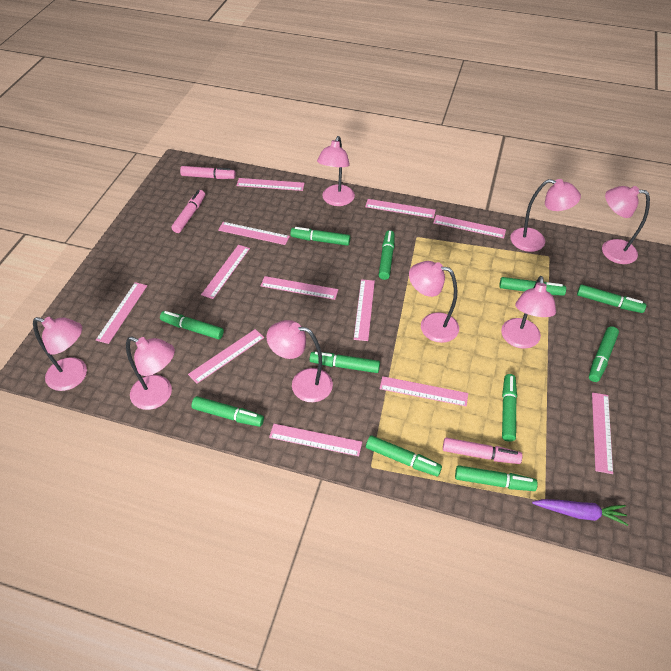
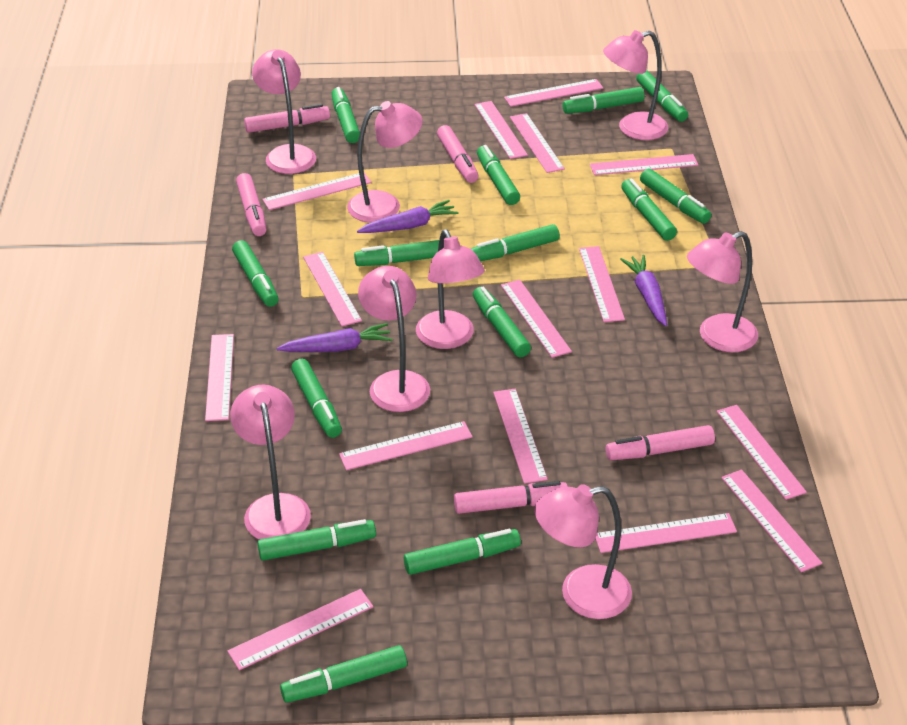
green marker: 11 -> 14
pink marker: 3 -> 5
pink ruler: 12 -> 15
purple carrot: 1 -> 3

